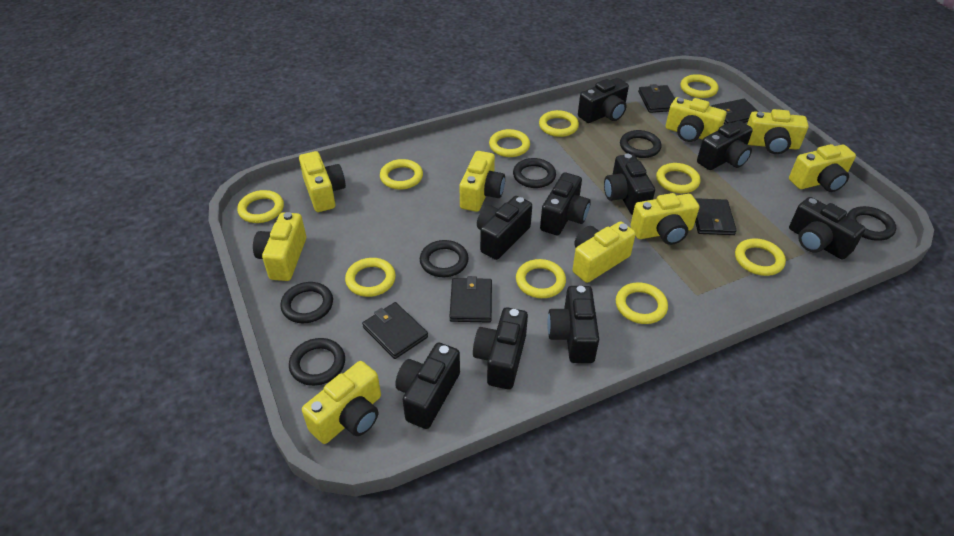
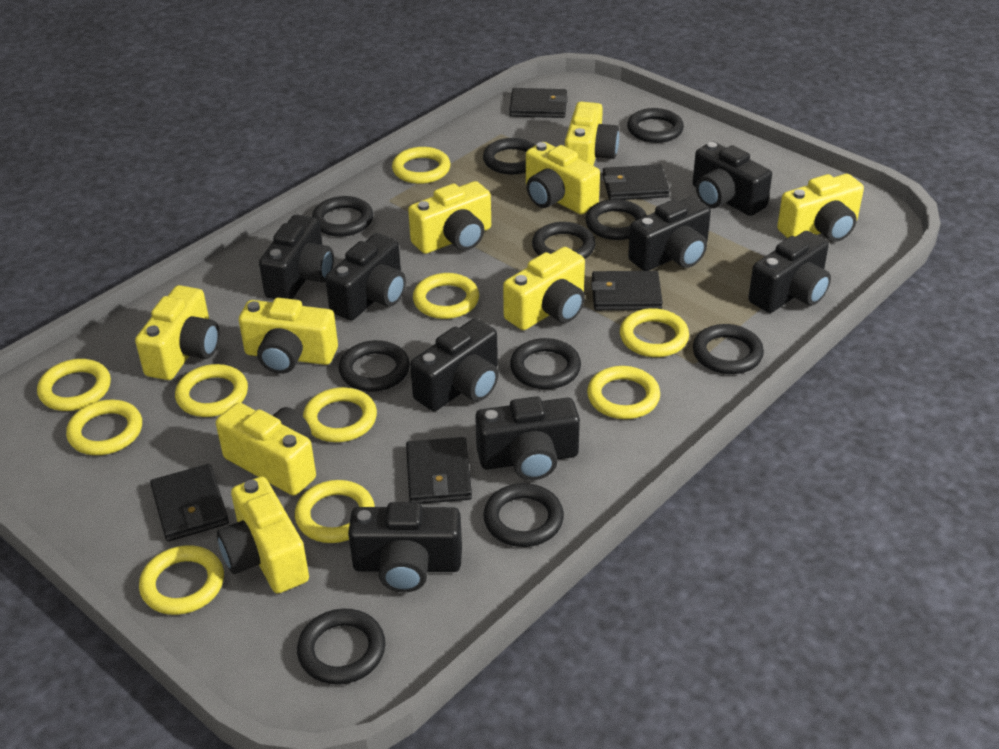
black camera: 9 -> 8
black ring: 6 -> 10

